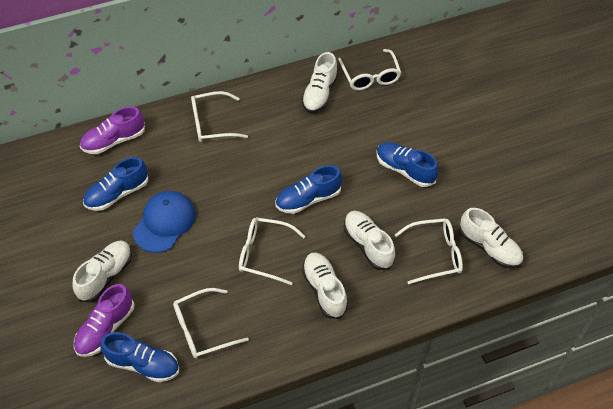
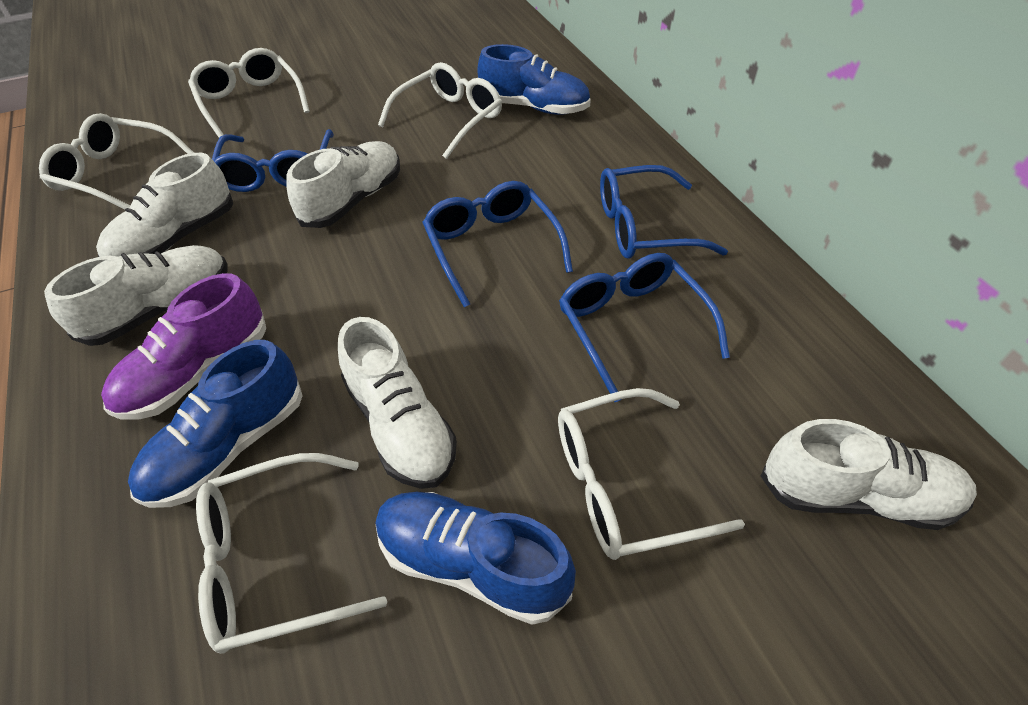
blue cap: 1 -> 0
blue glasses: 0 -> 4
blue shoe: 4 -> 3
purple shoe: 2 -> 1

